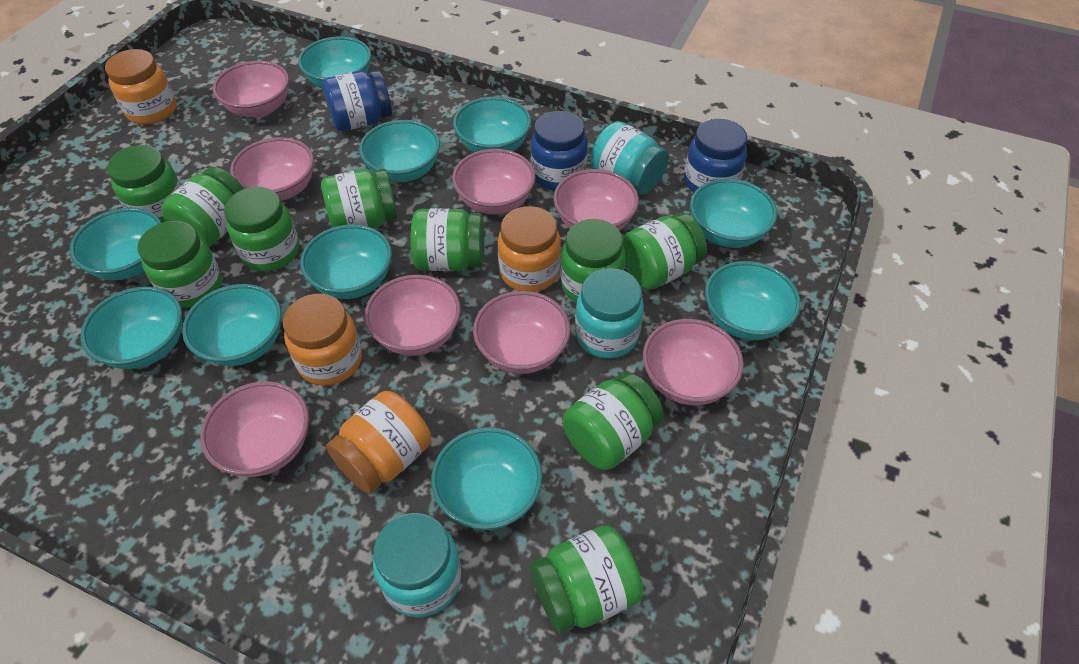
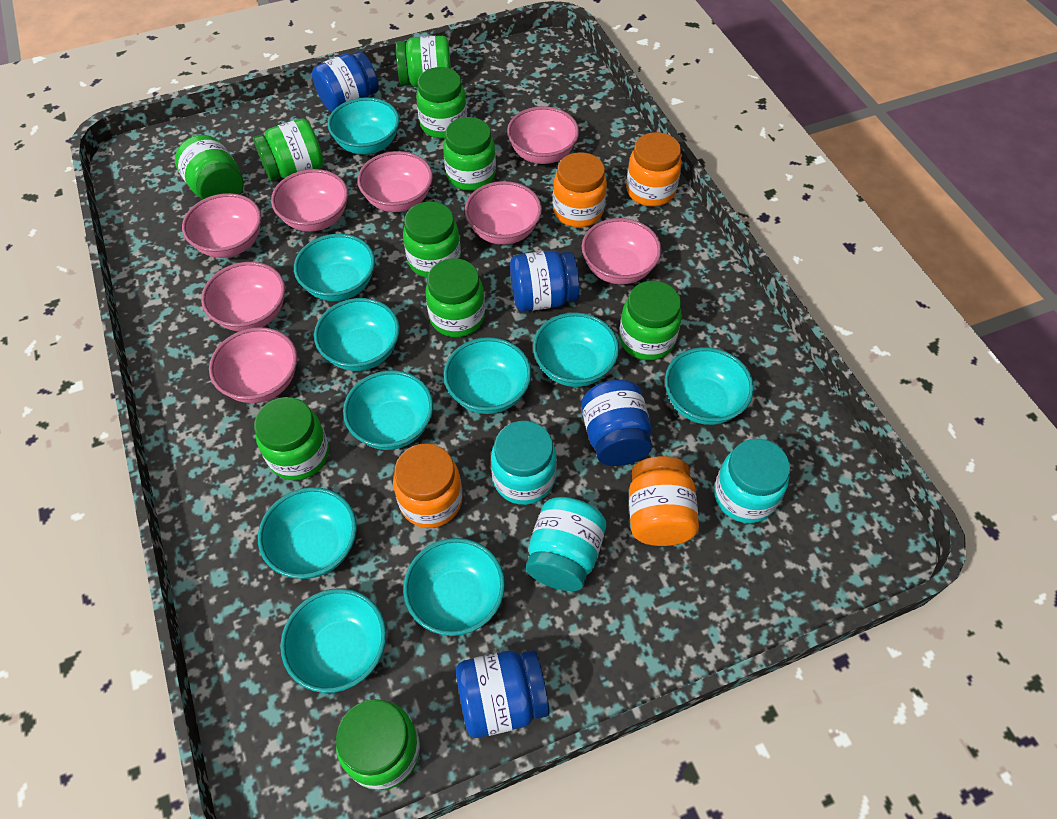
blue jar: 3 -> 4

